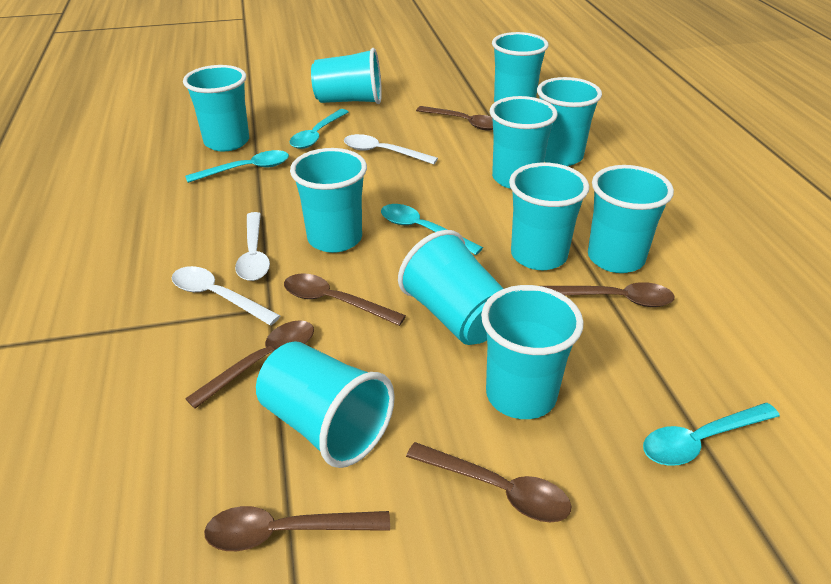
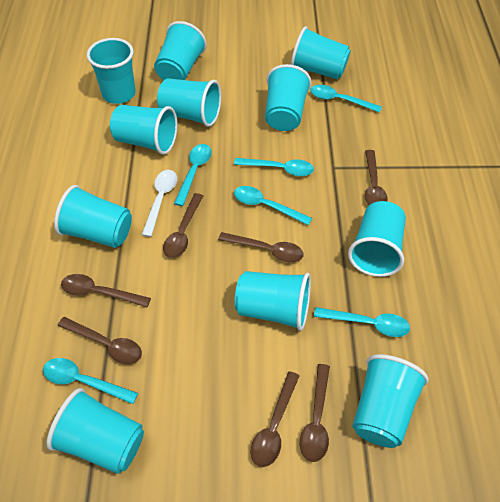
brown spoon: 6 -> 7
turquoise spoon: 4 -> 6
white spoon: 3 -> 1

